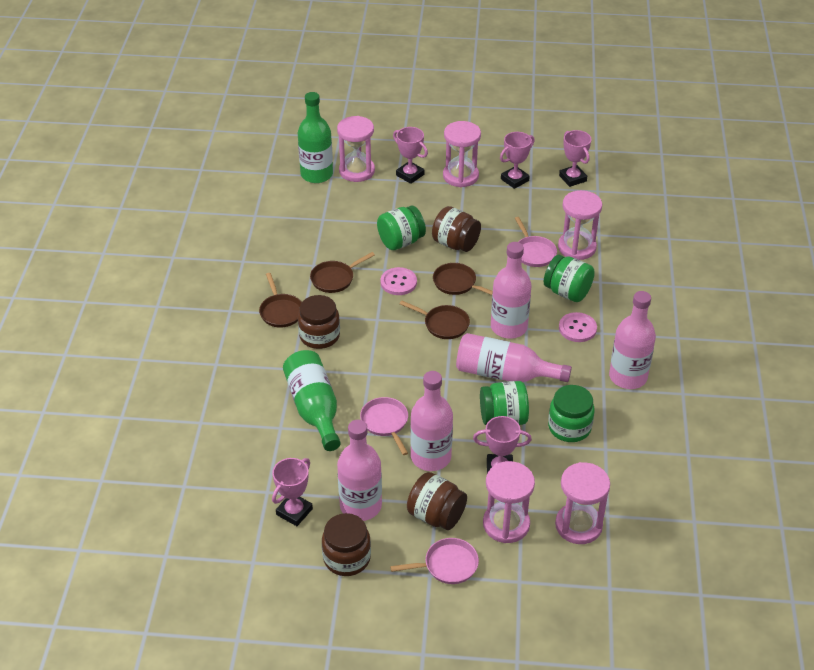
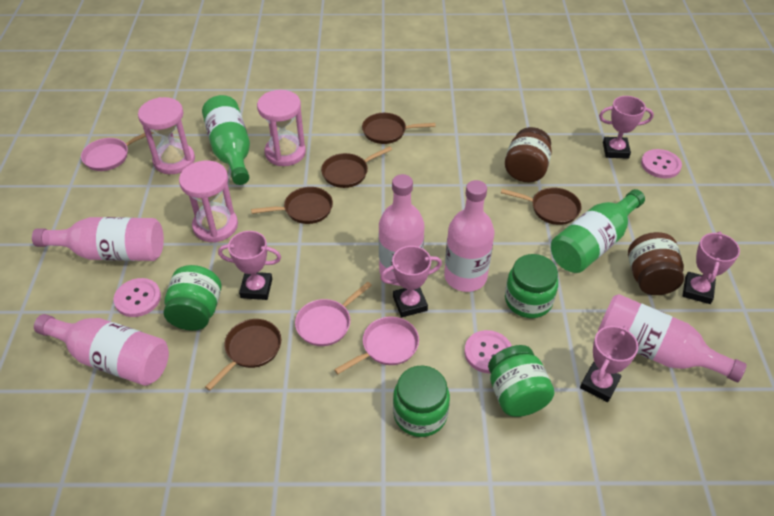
brown jar: 4 -> 2
brown pan: 4 -> 5
pink button: 2 -> 3
pink hourglass: 5 -> 3

